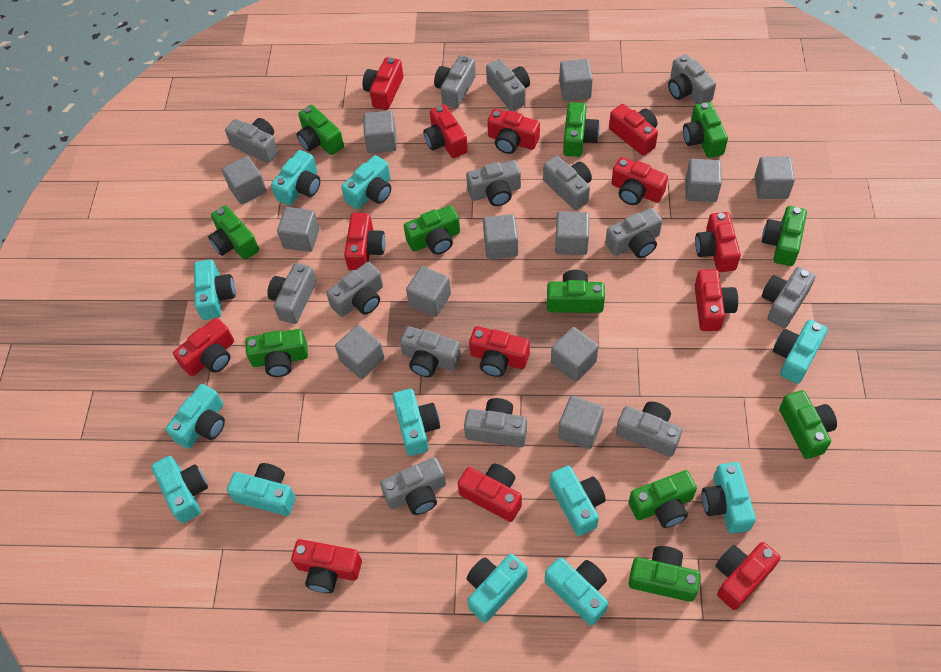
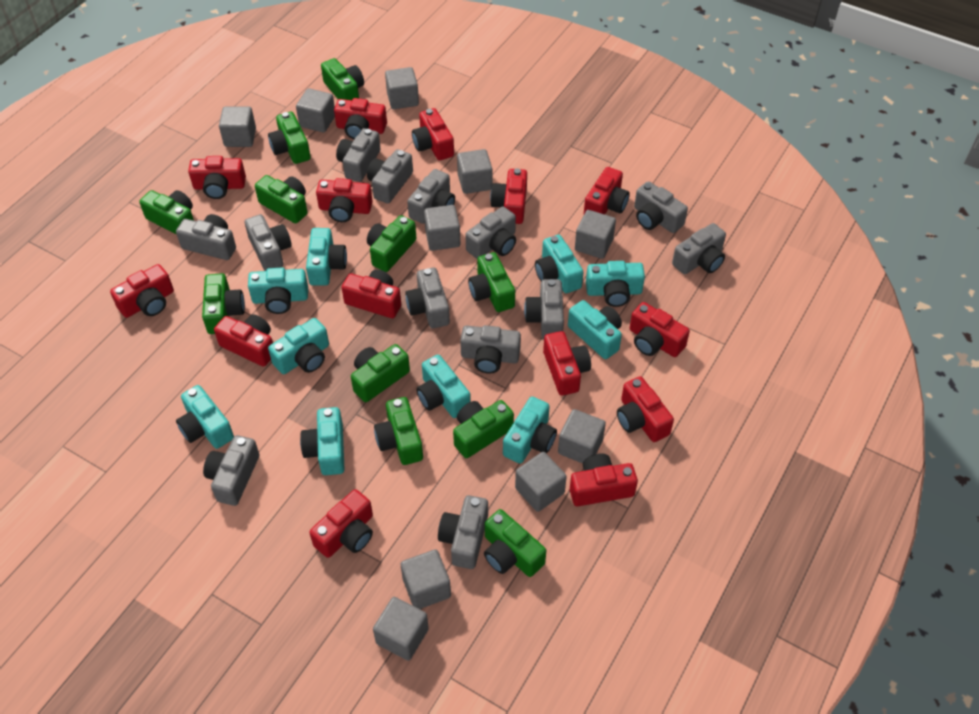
grey camera: 14 -> 13
grey cube: 12 -> 10
red camera: 13 -> 14
turquoise camera: 12 -> 10

